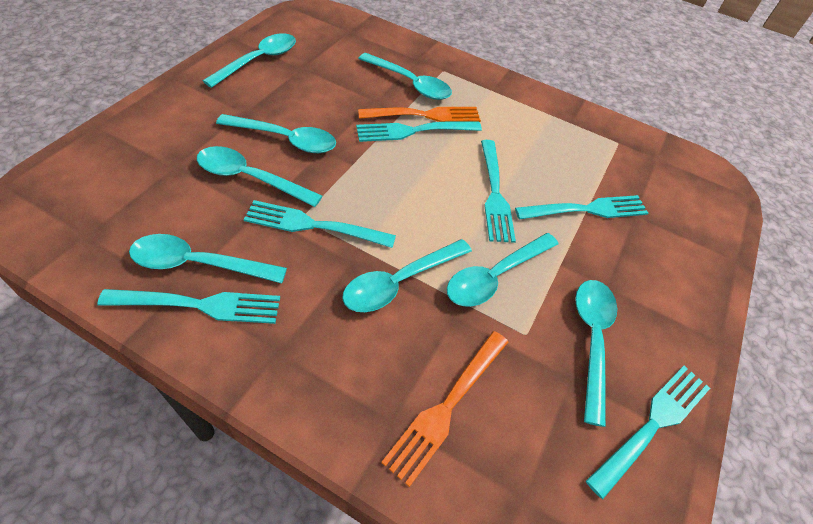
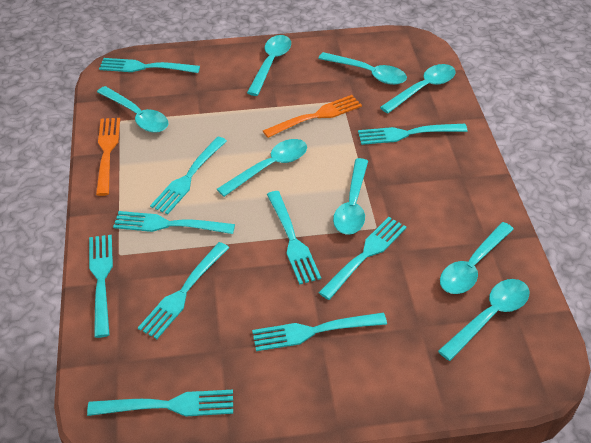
turquoise fork: 6 -> 10

